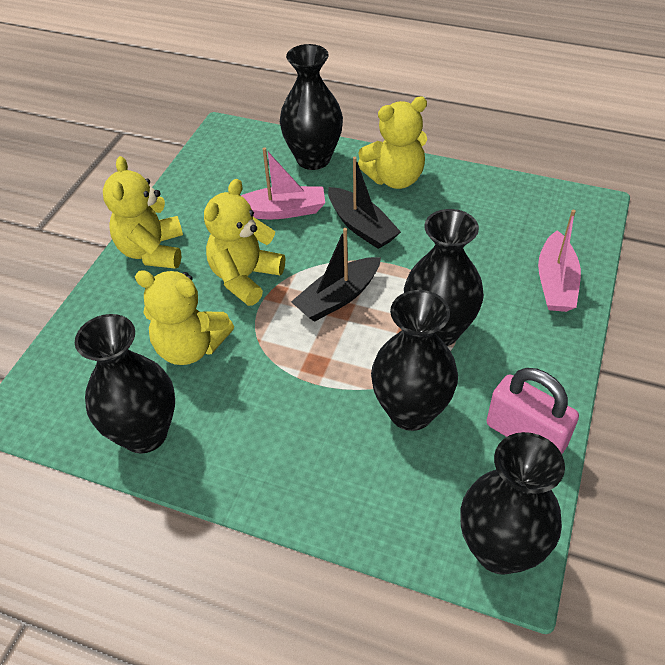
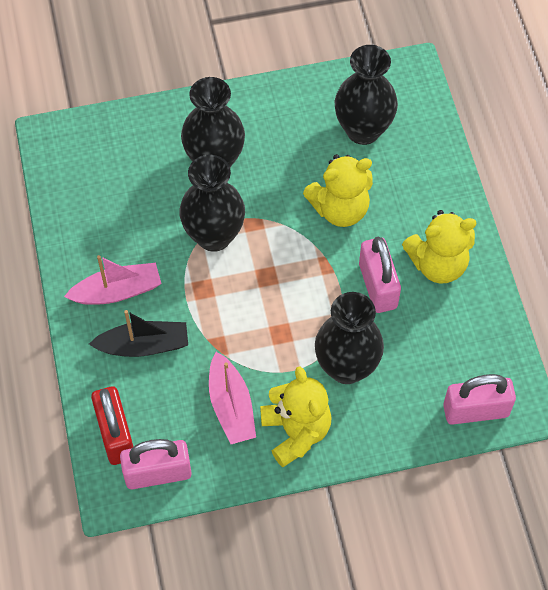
black boat: 2 -> 1
black vase: 5 -> 4
pink padlock: 1 -> 3
red padlock: 0 -> 1
yellow teddy bear: 4 -> 3

